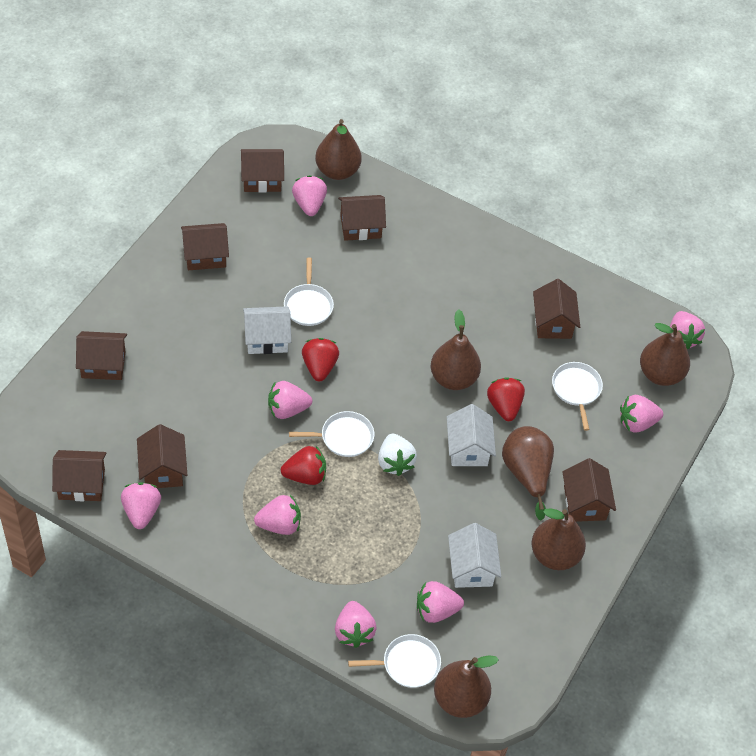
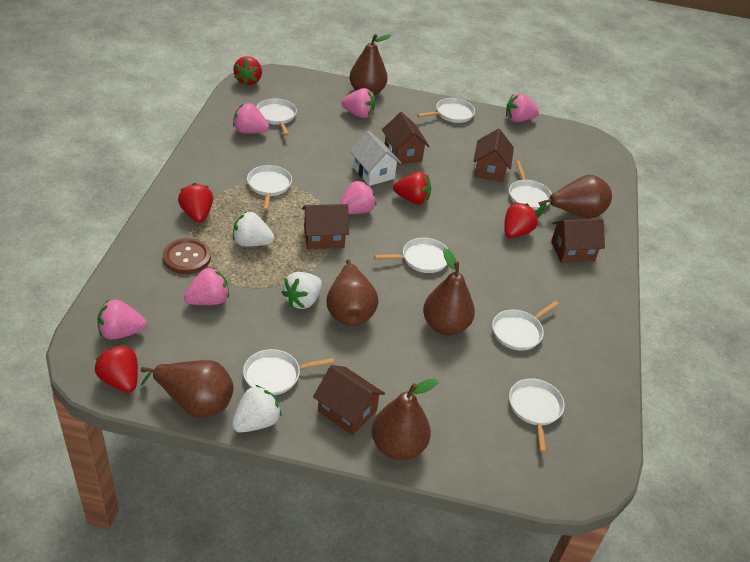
brown button: 0 -> 1
brown house: 8 -> 5
pink strawberry: 8 -> 6
red strawberry: 3 -> 5
white house: 3 -> 1
white pan: 4 -> 8
white strawberry: 1 -> 3

